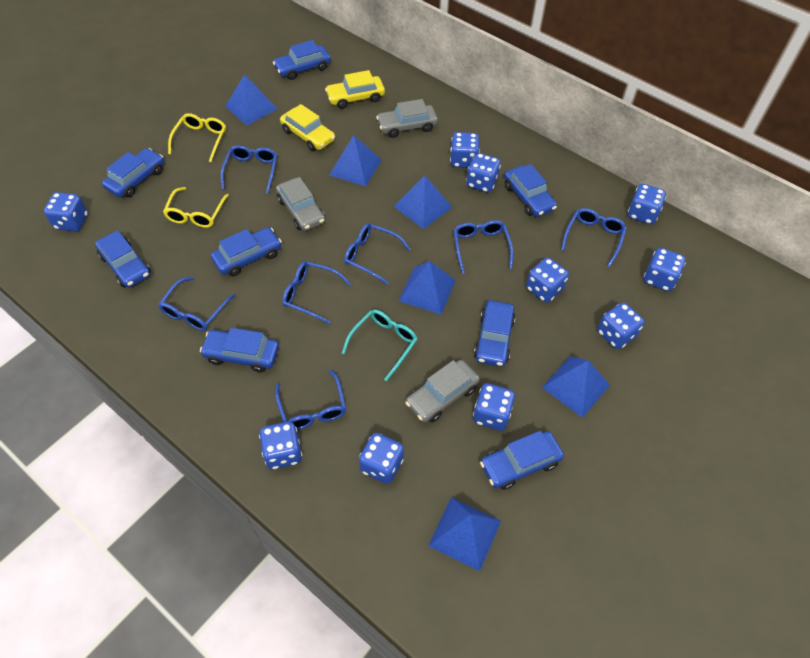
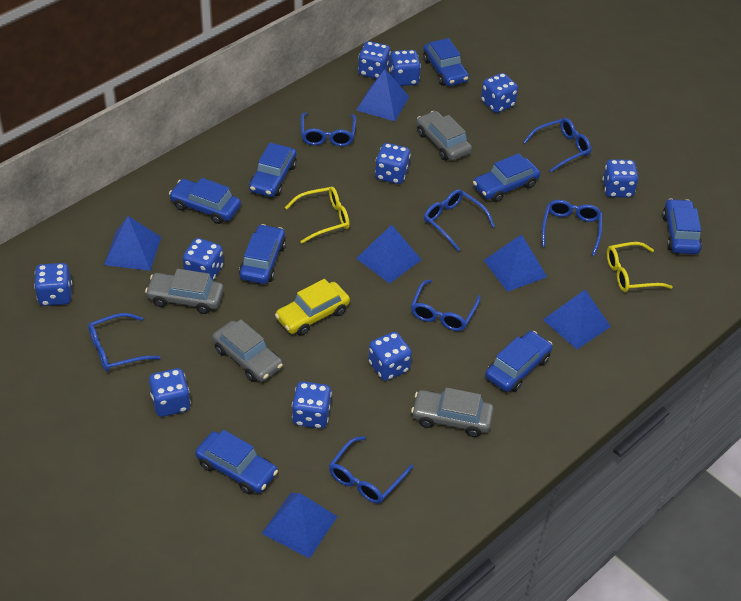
grey car: 3 -> 4
turquoise glasses: 1 -> 0
yellow car: 2 -> 1

